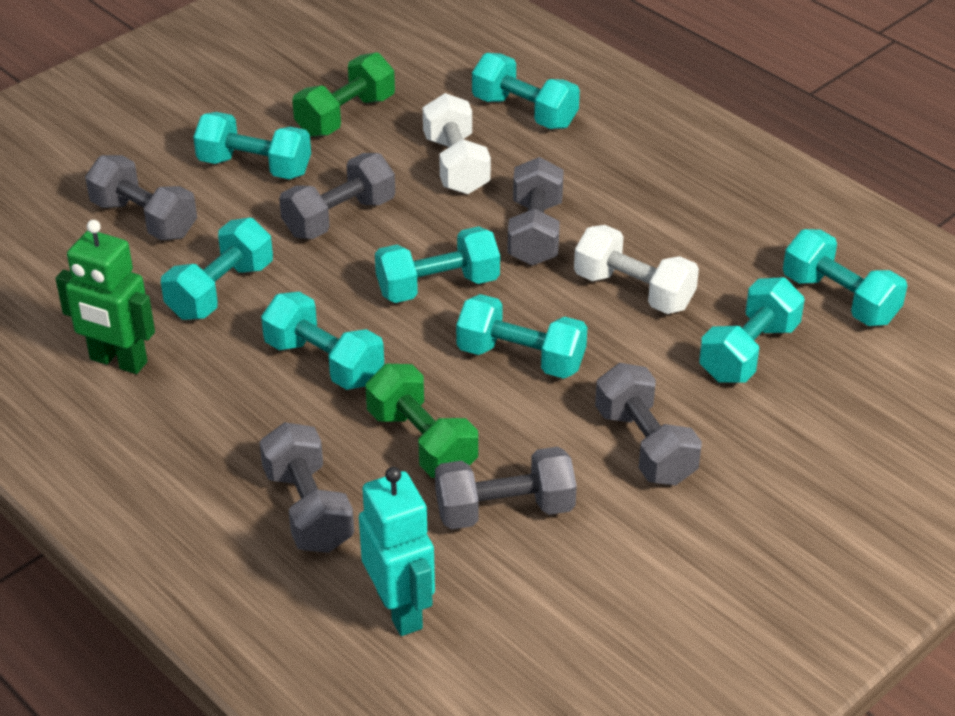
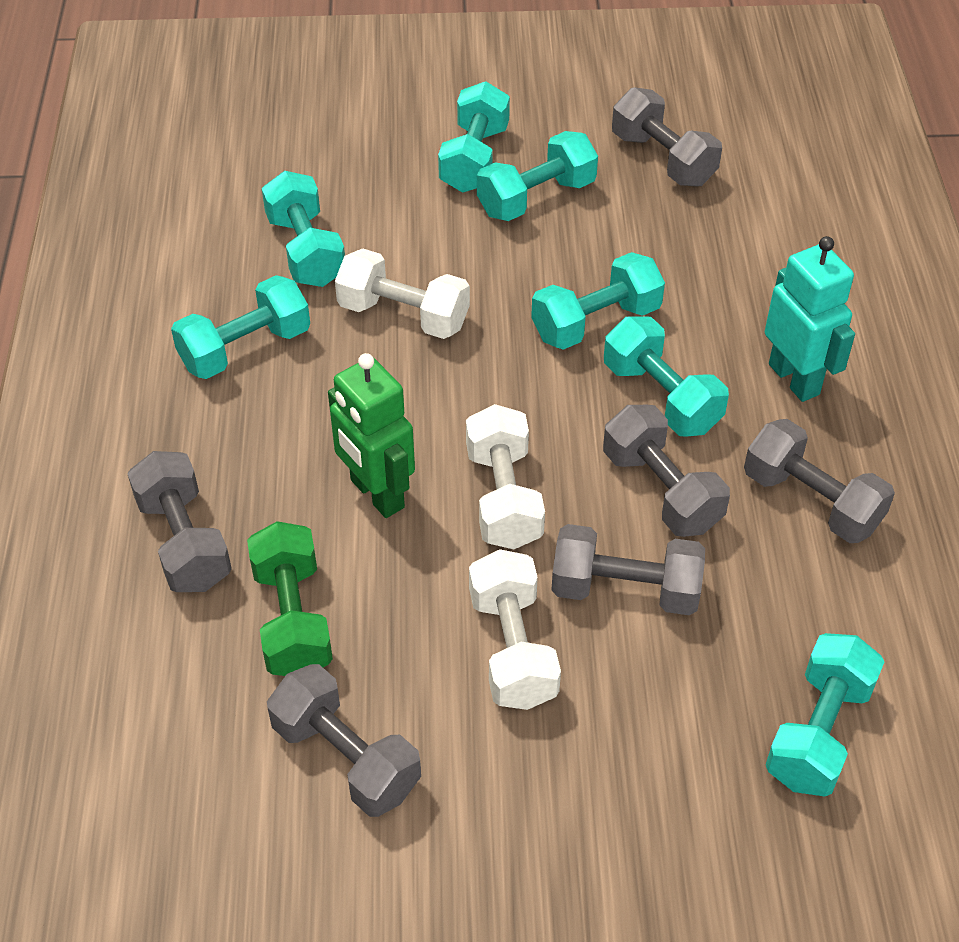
green dumbbell: 2 -> 1
turquoise dumbbell: 8 -> 7
white dumbbell: 2 -> 3

